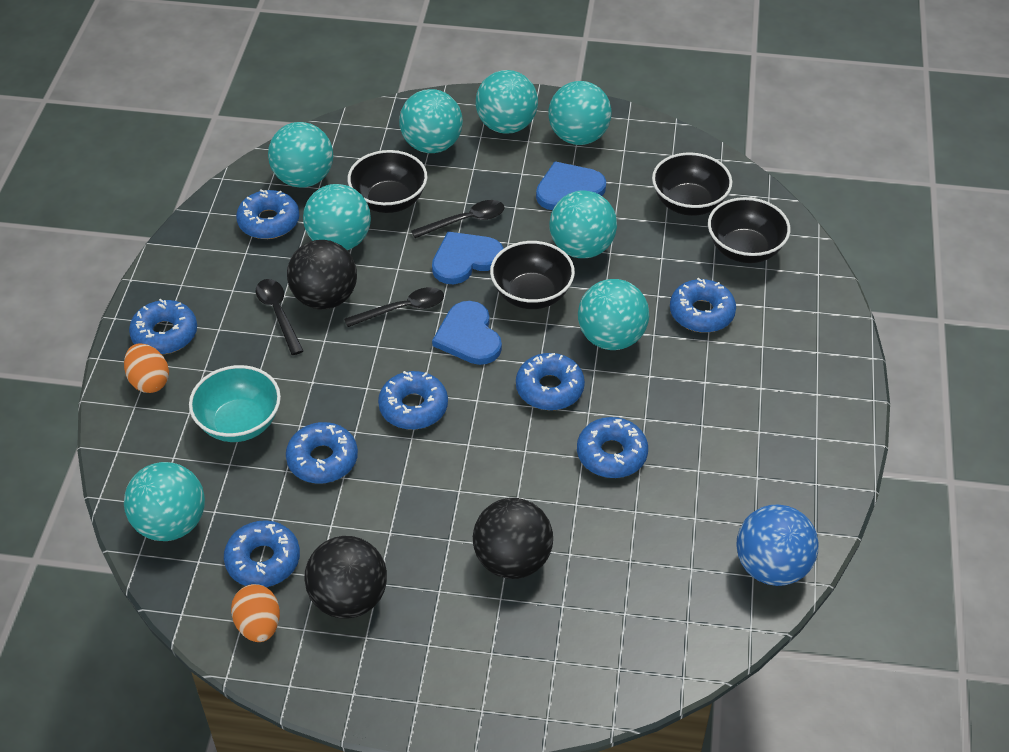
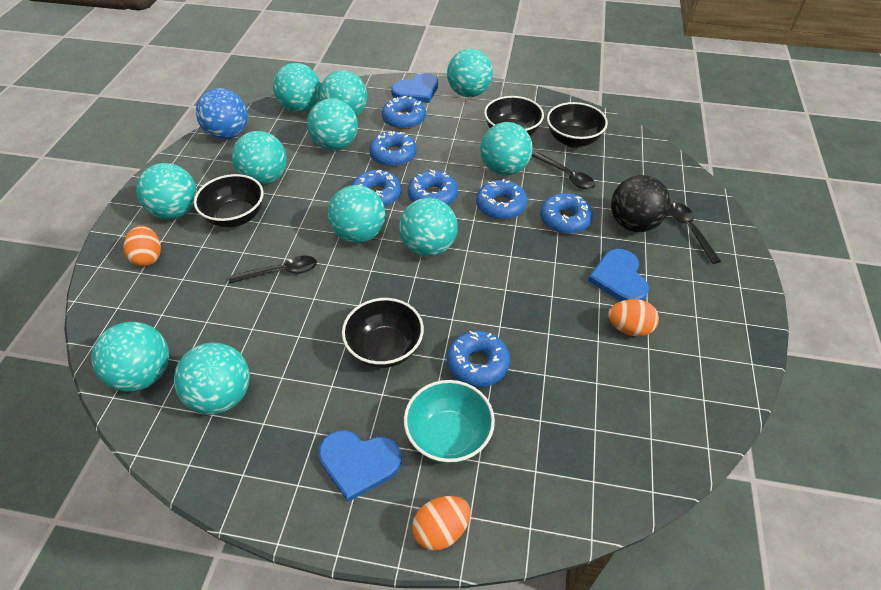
black ball: 3 -> 1
blue donut: 8 -> 7
orange egg: 2 -> 3
turquoise ball: 8 -> 11

